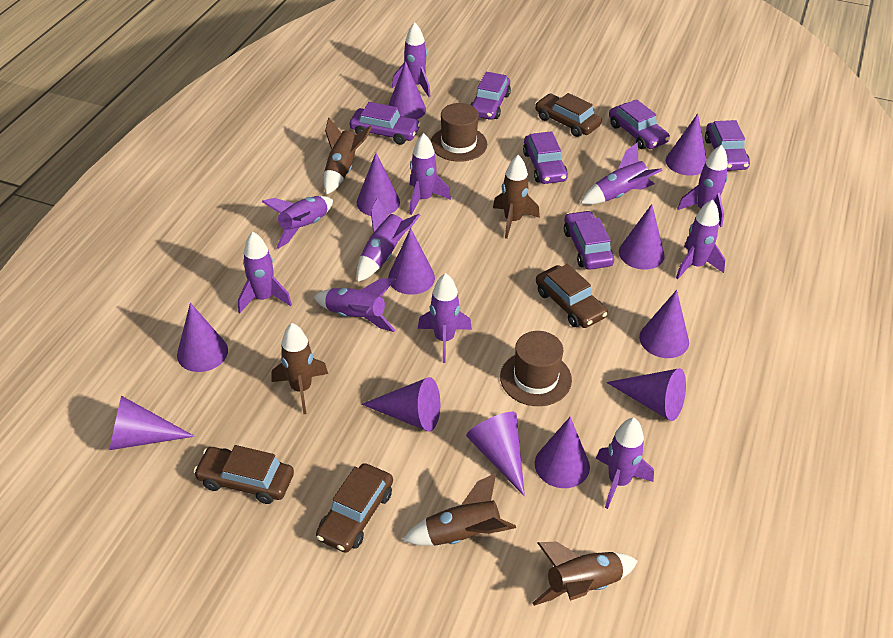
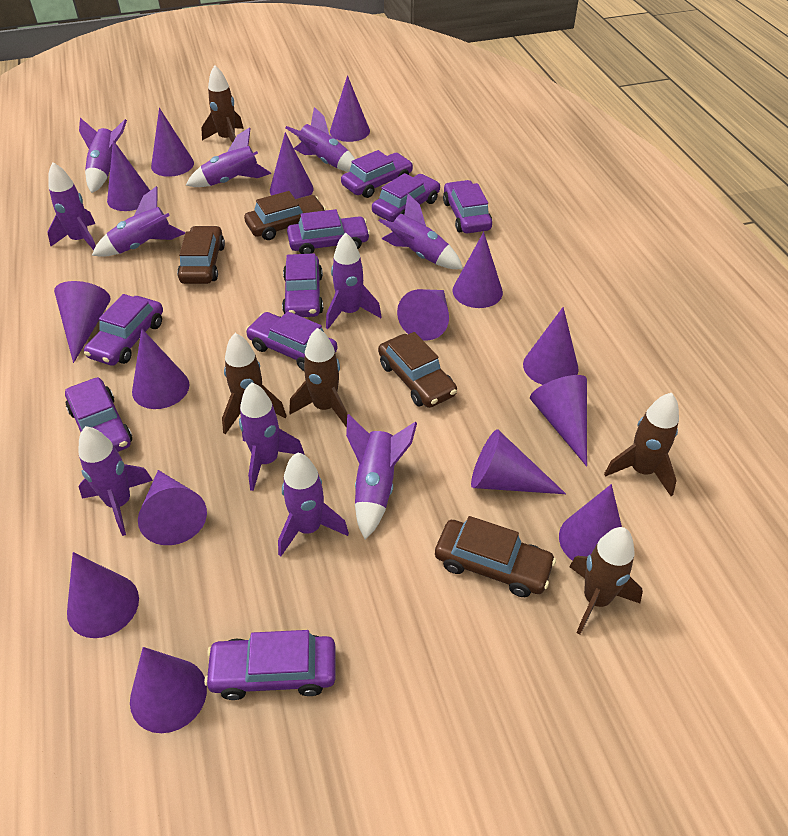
brown hat: 2 -> 0
purple car: 6 -> 9
purple cone: 12 -> 15

